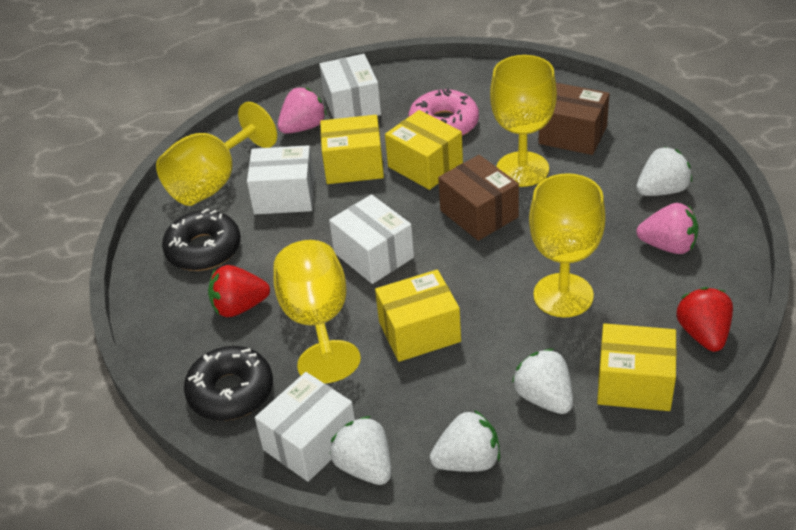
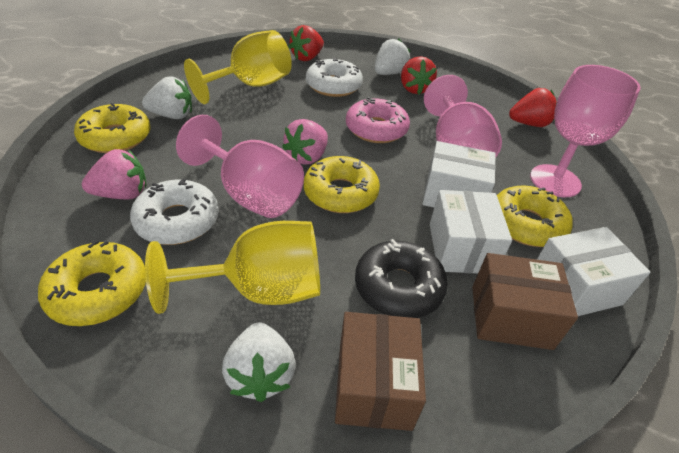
black donut: 2 -> 1
pink goblet: 0 -> 3
red strawberry: 2 -> 3
white box: 4 -> 3
white donut: 0 -> 2
white strawberry: 4 -> 3
yellow box: 4 -> 0
yellow donut: 0 -> 4
yellow goblet: 4 -> 2

